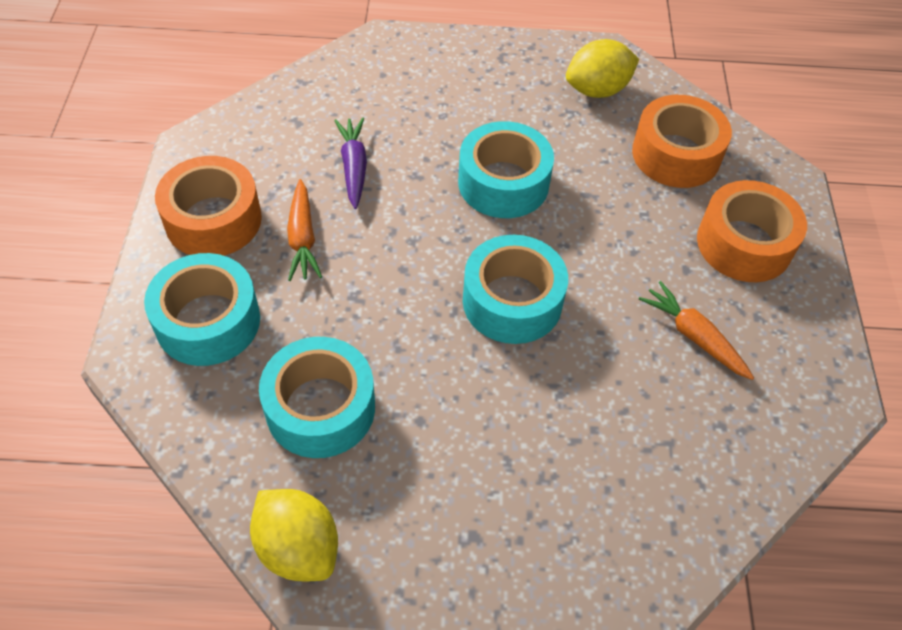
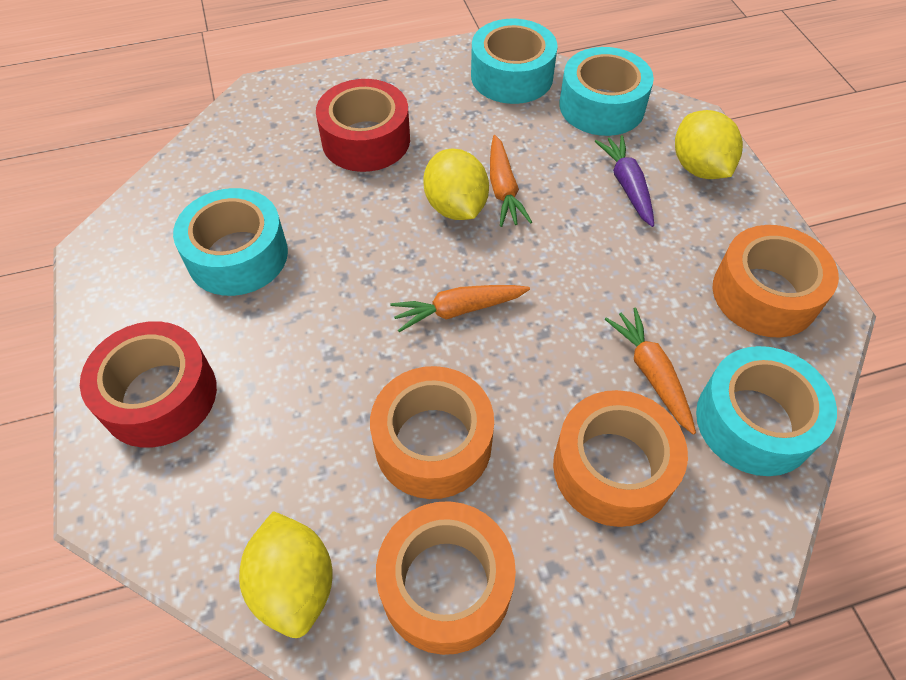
orange carrot: 2 -> 3
orange tape: 3 -> 4
red tape: 0 -> 2
yellow lemon: 2 -> 3

